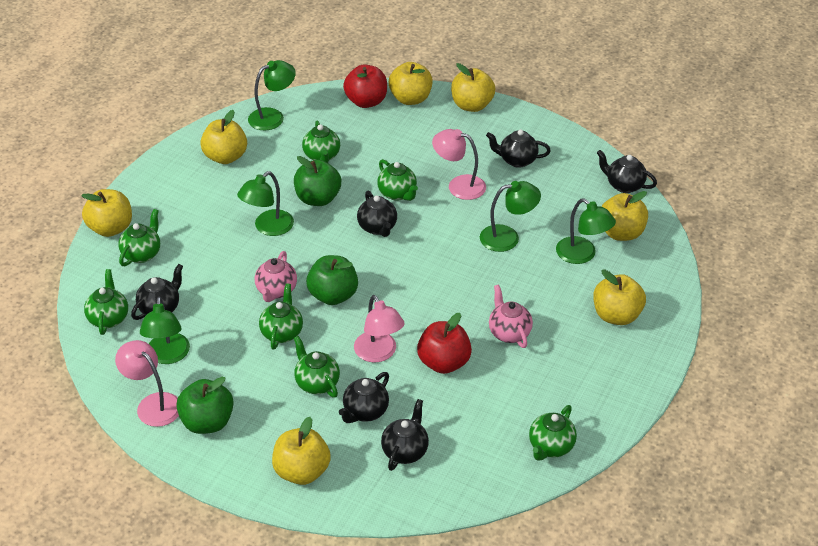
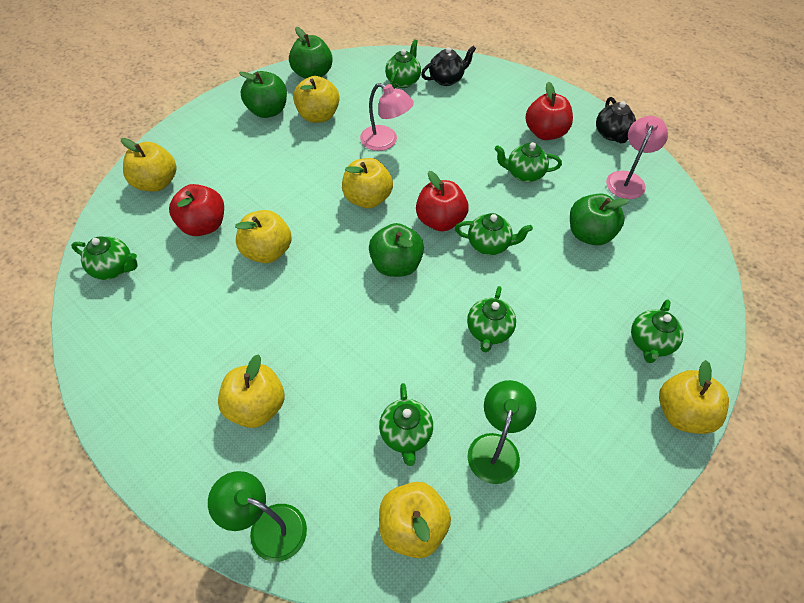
black teapot: 6 -> 2
green apple: 3 -> 4
green lamp: 5 -> 2
pink lamp: 3 -> 2
pink teapot: 2 -> 0
red apple: 2 -> 3

